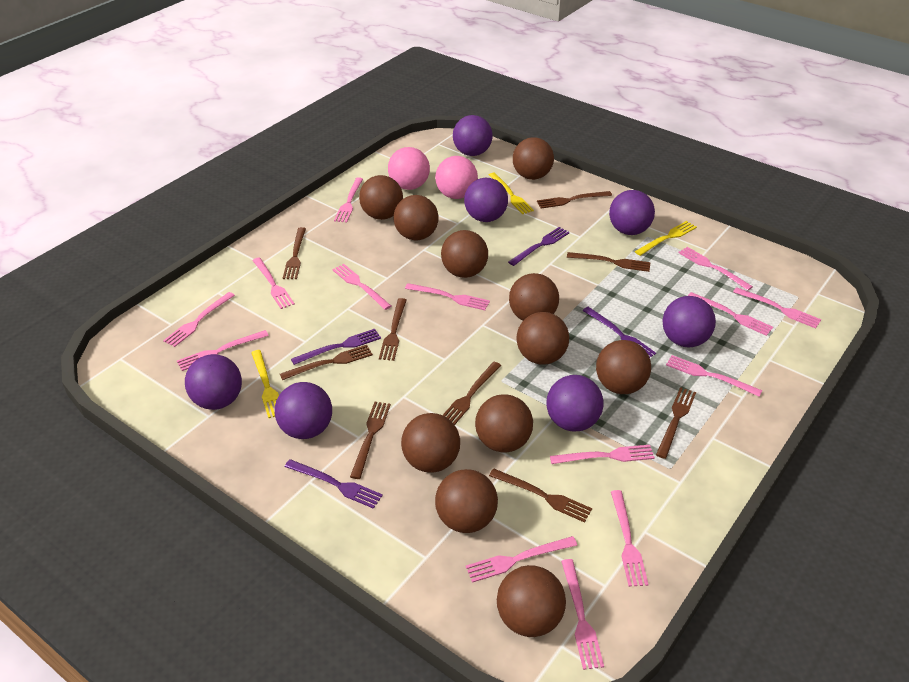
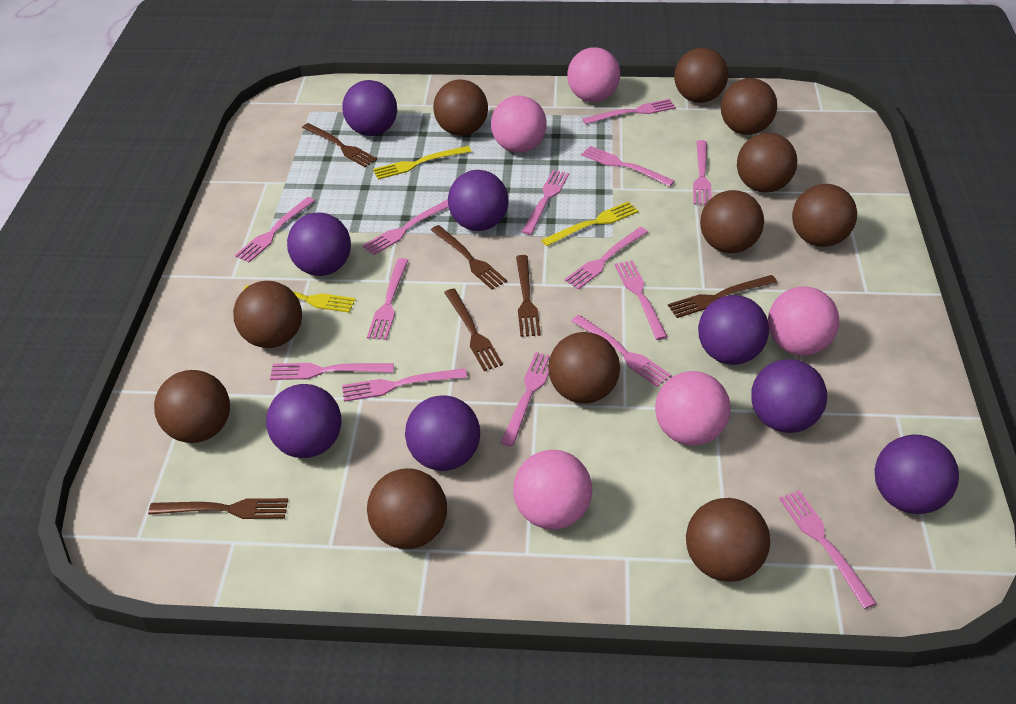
brown fork: 9 -> 6
pink ball: 2 -> 5
purple ball: 7 -> 8
purple fork: 4 -> 0

